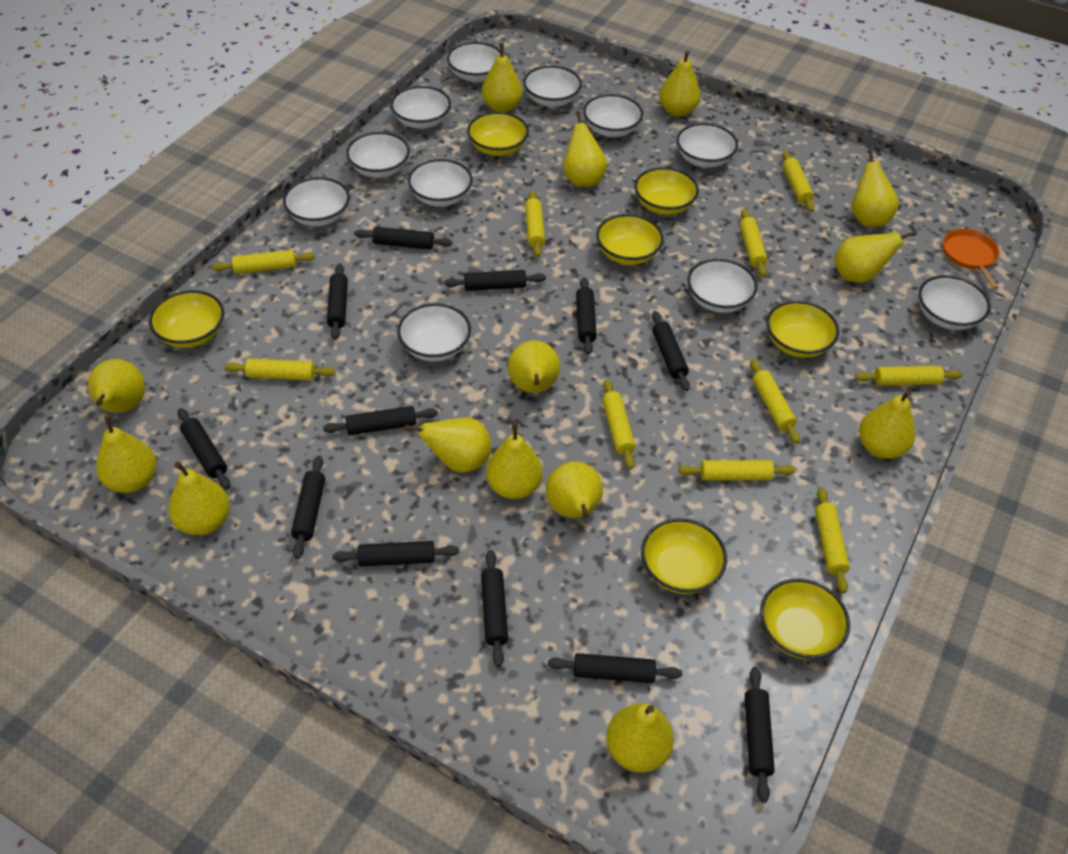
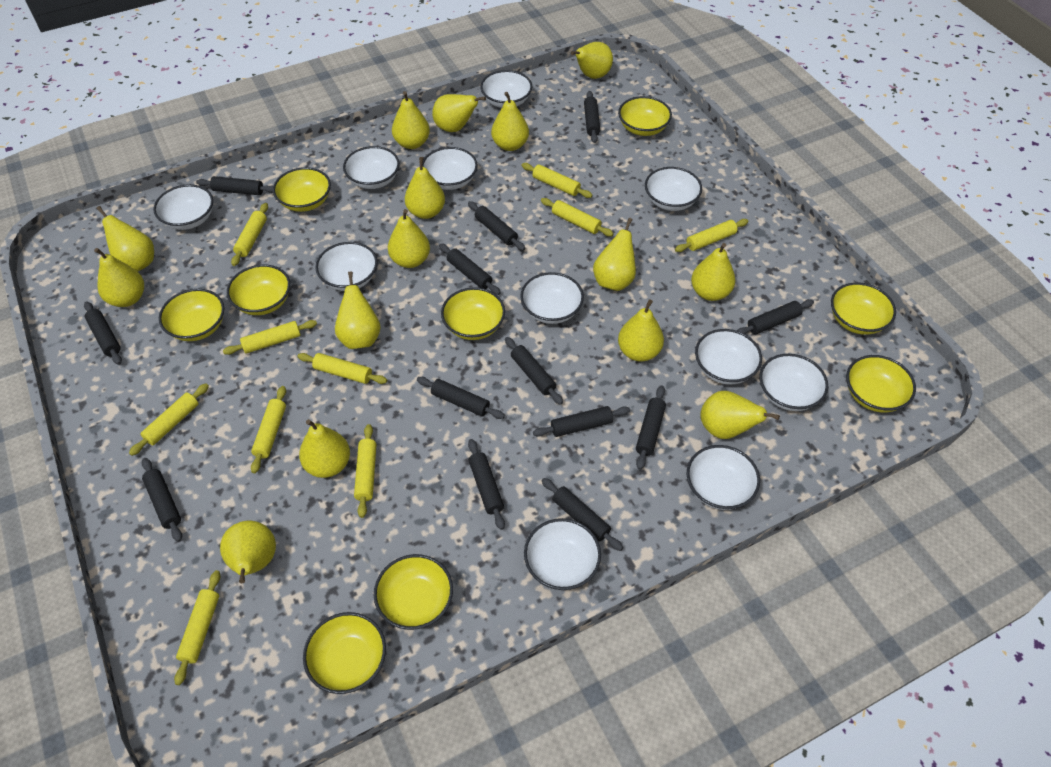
black rolling pin: 12 -> 13
orange pan: 1 -> 0
yellow bowl: 7 -> 9
yellow pear: 14 -> 15

